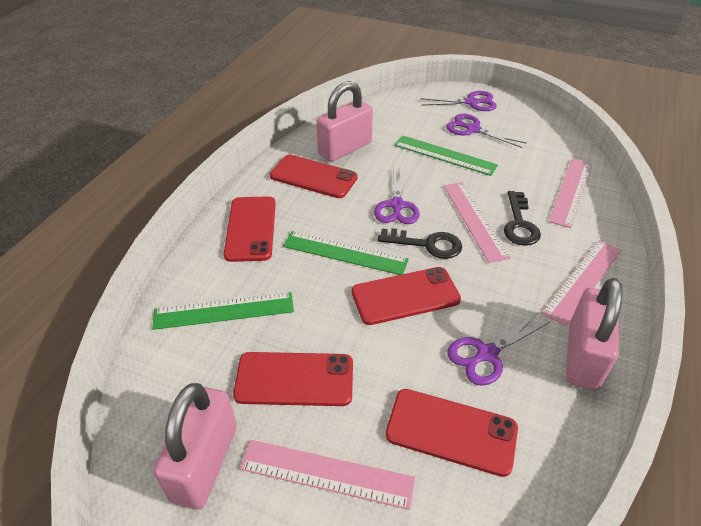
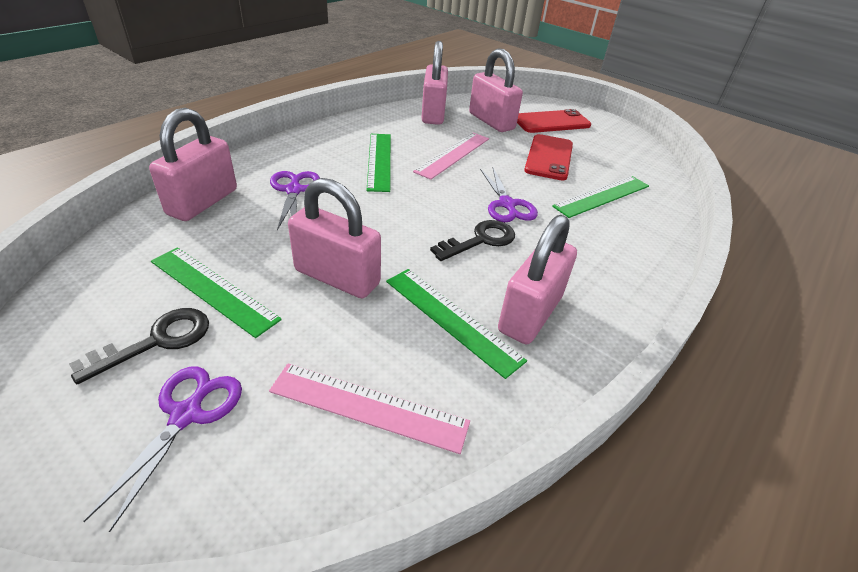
green ruler: 3 -> 4
pink padlock: 3 -> 5
pink ruler: 4 -> 2
purple scissors: 4 -> 3
red phone: 5 -> 2

